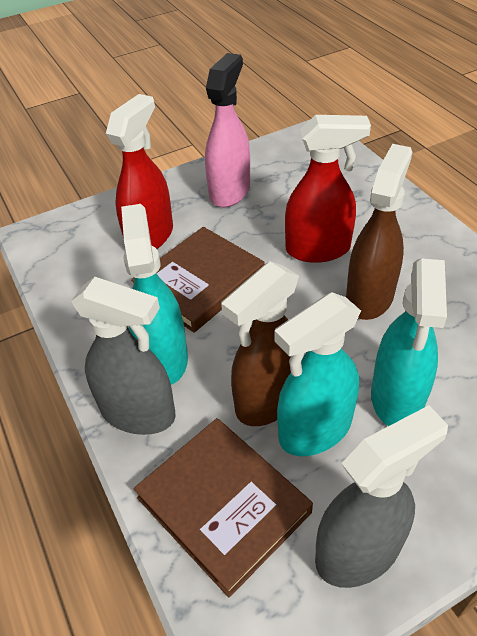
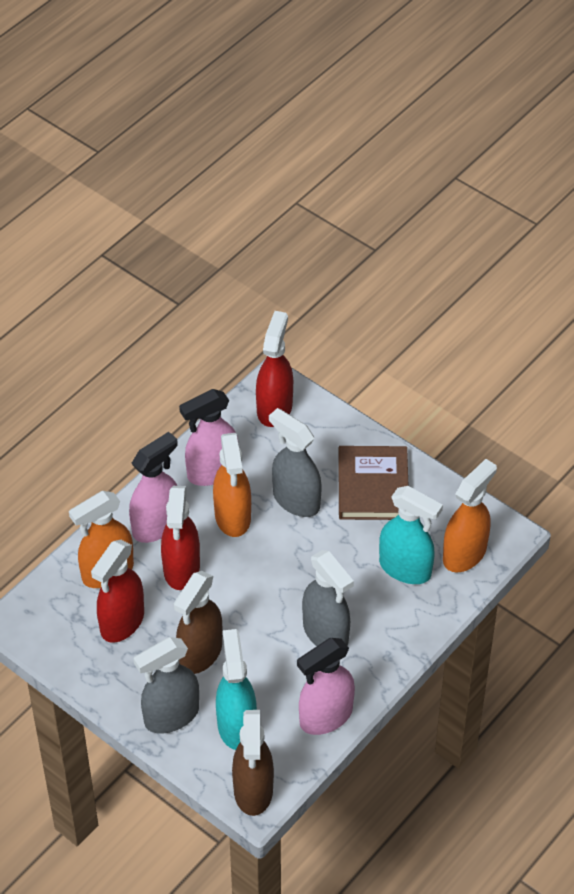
brown book: 2 -> 1
grey spray bottle: 2 -> 3
orange spray bottle: 0 -> 3
pink spray bottle: 1 -> 3
red spray bottle: 2 -> 3
turquoise spray bottle: 3 -> 2

